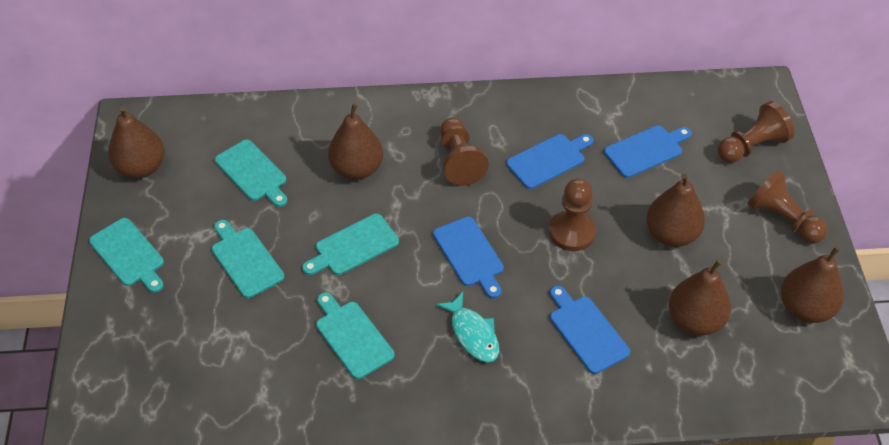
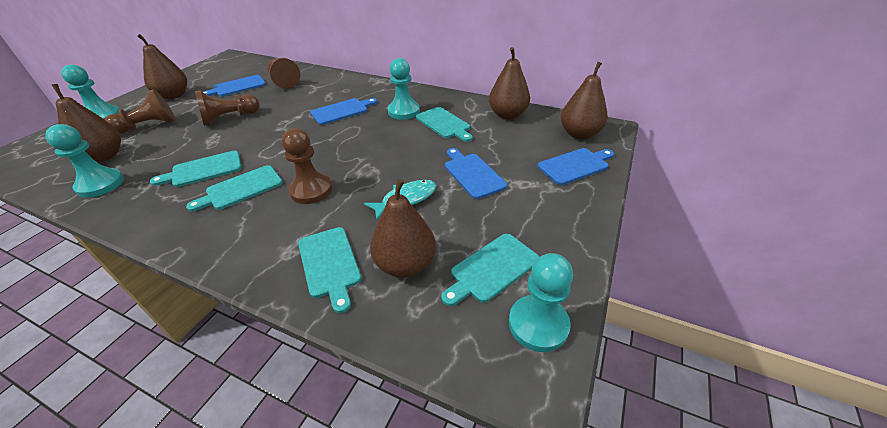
turquoise pawn: 0 -> 4

